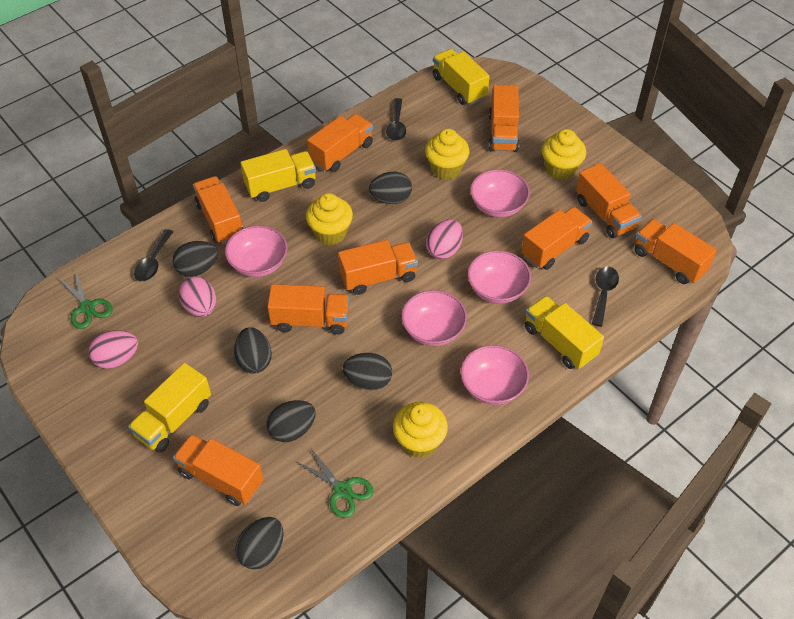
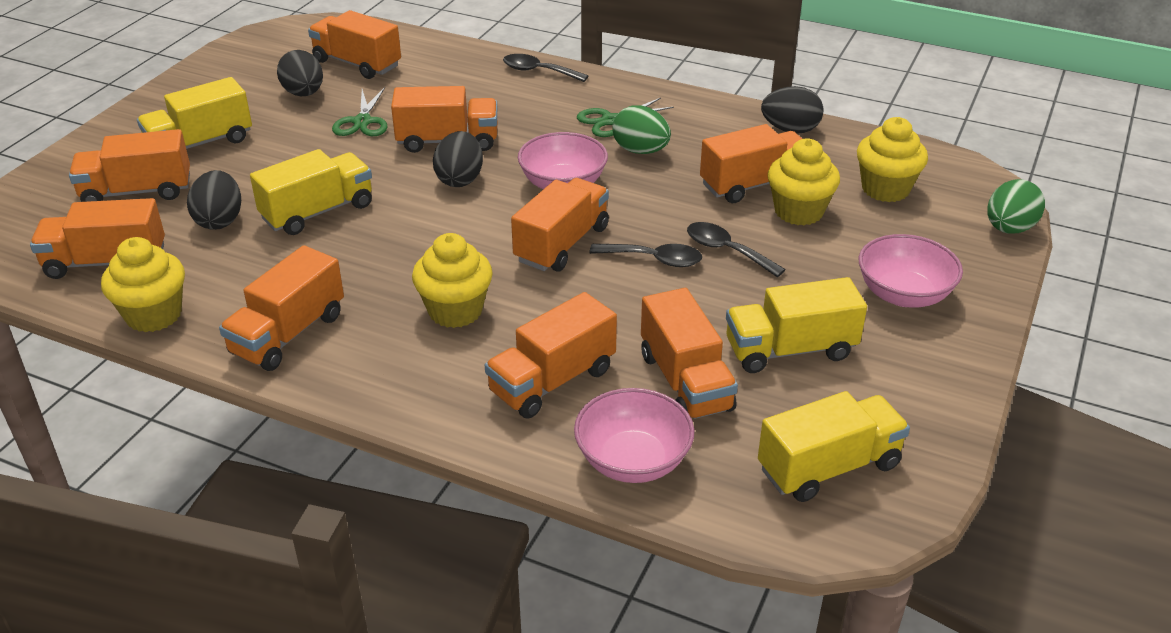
black egg: 6 -> 4
green egg: 0 -> 2
pink bowl: 5 -> 3
pink egg: 3 -> 0

